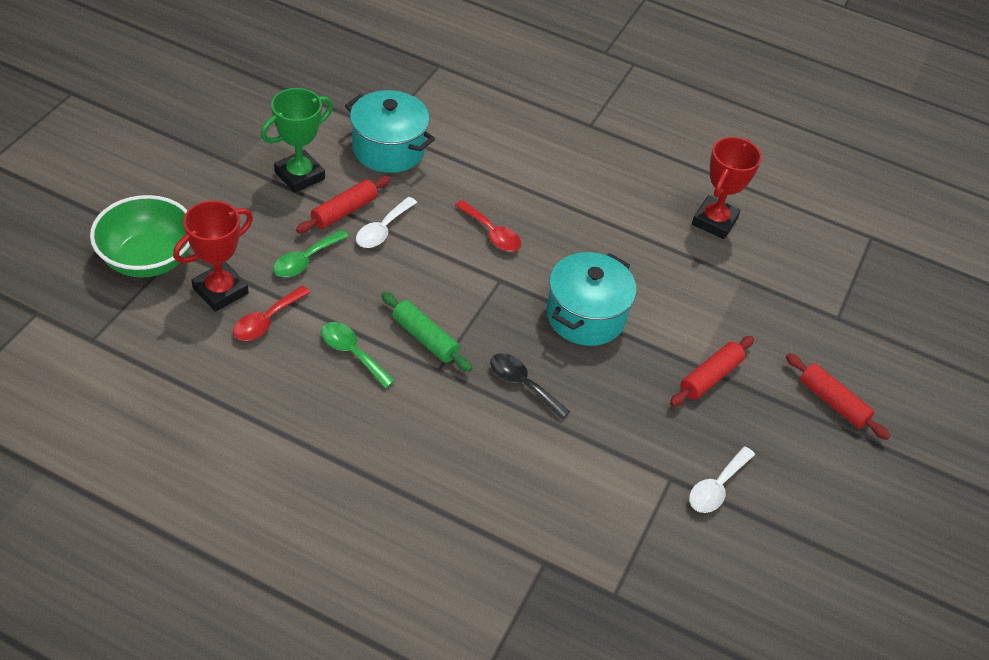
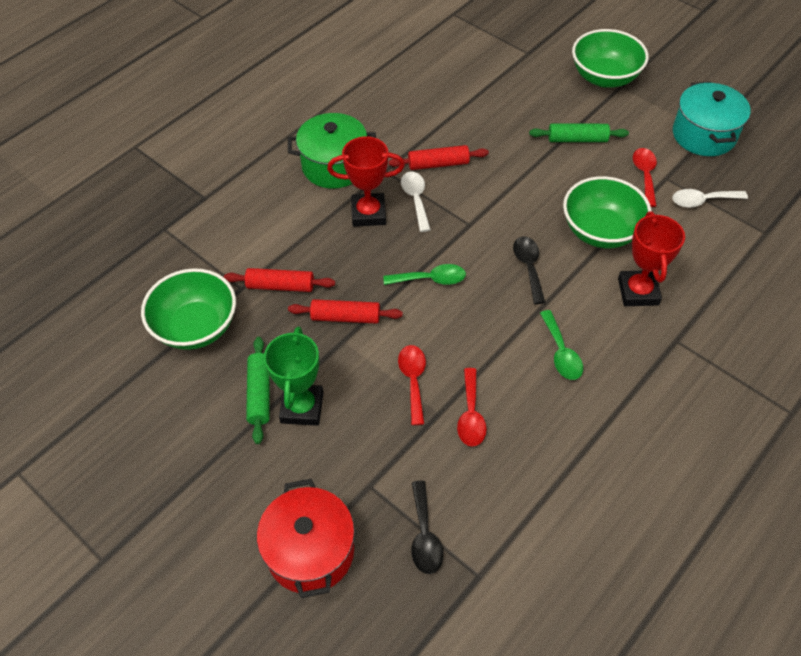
black spoon: 1 -> 2
green bowl: 1 -> 3
green pot: 0 -> 1
green rolling pin: 1 -> 2
red pot: 0 -> 1
red spoon: 2 -> 3
turquoise pot: 2 -> 1

